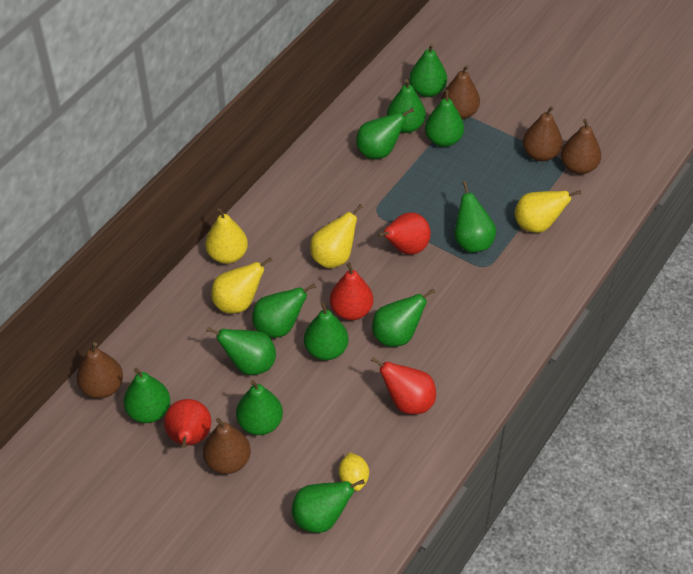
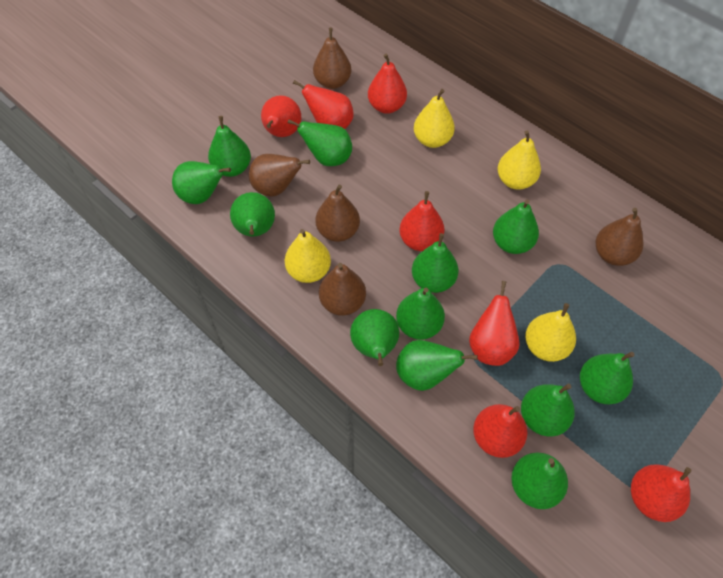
red pear: 4 -> 7
yellow lemon: 1 -> 0

